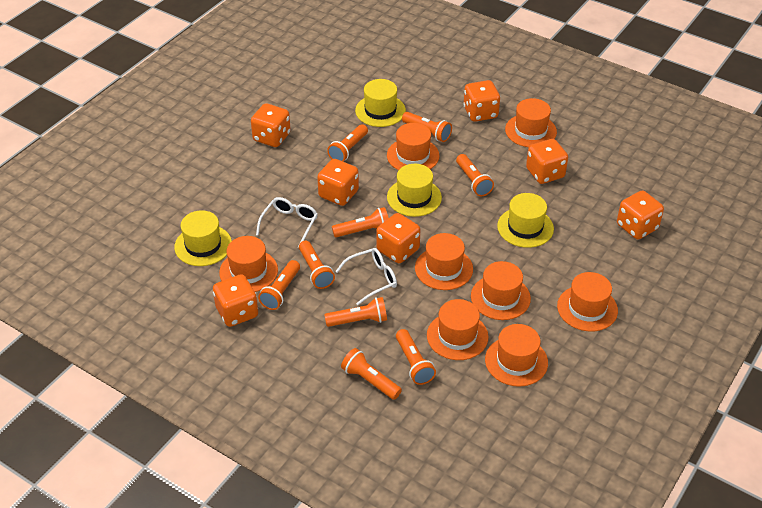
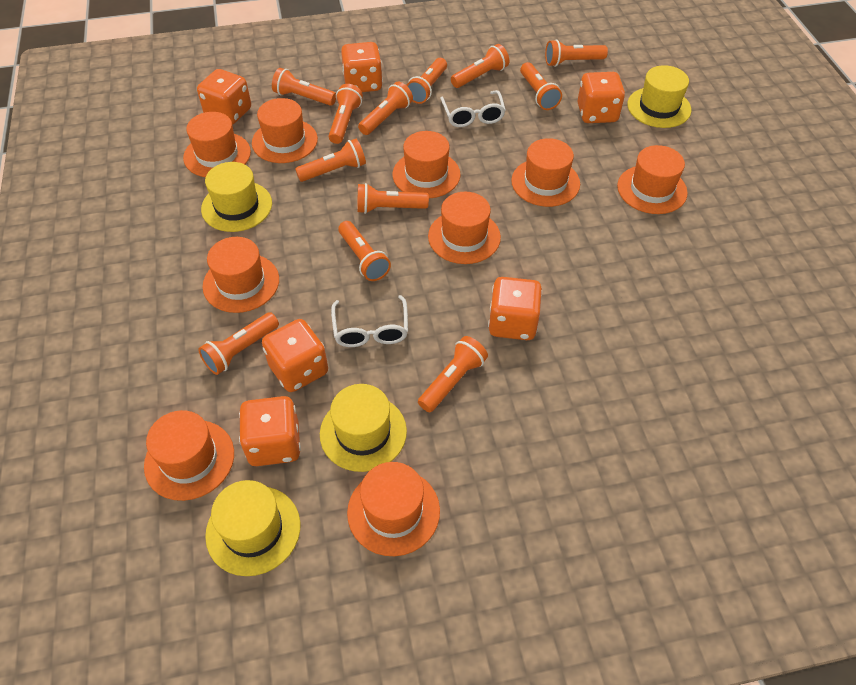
orange dice: 7 -> 6
orange flashlight: 9 -> 12
orange hat: 8 -> 9

